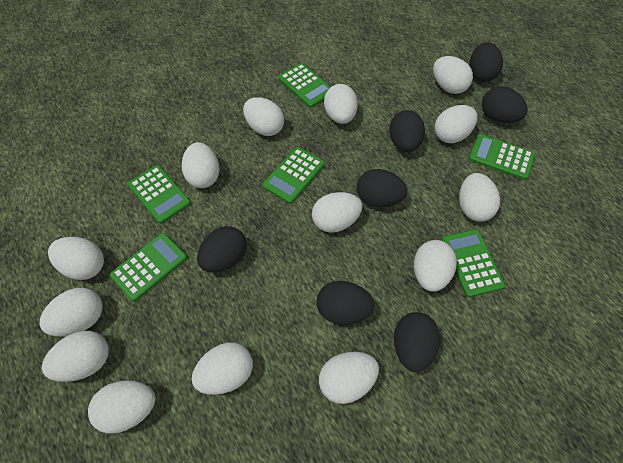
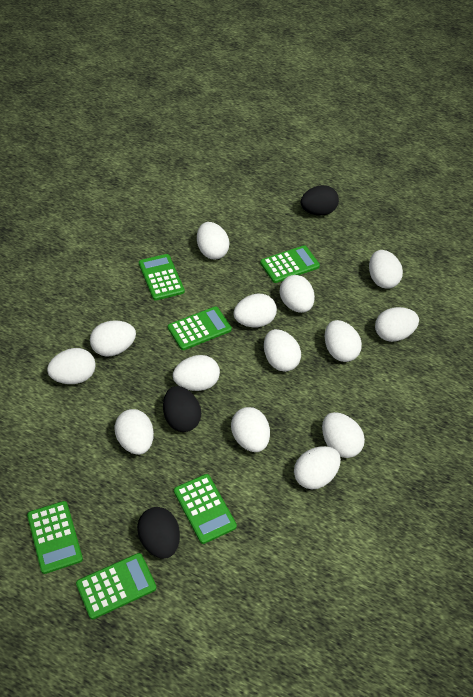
black egg: 7 -> 3

